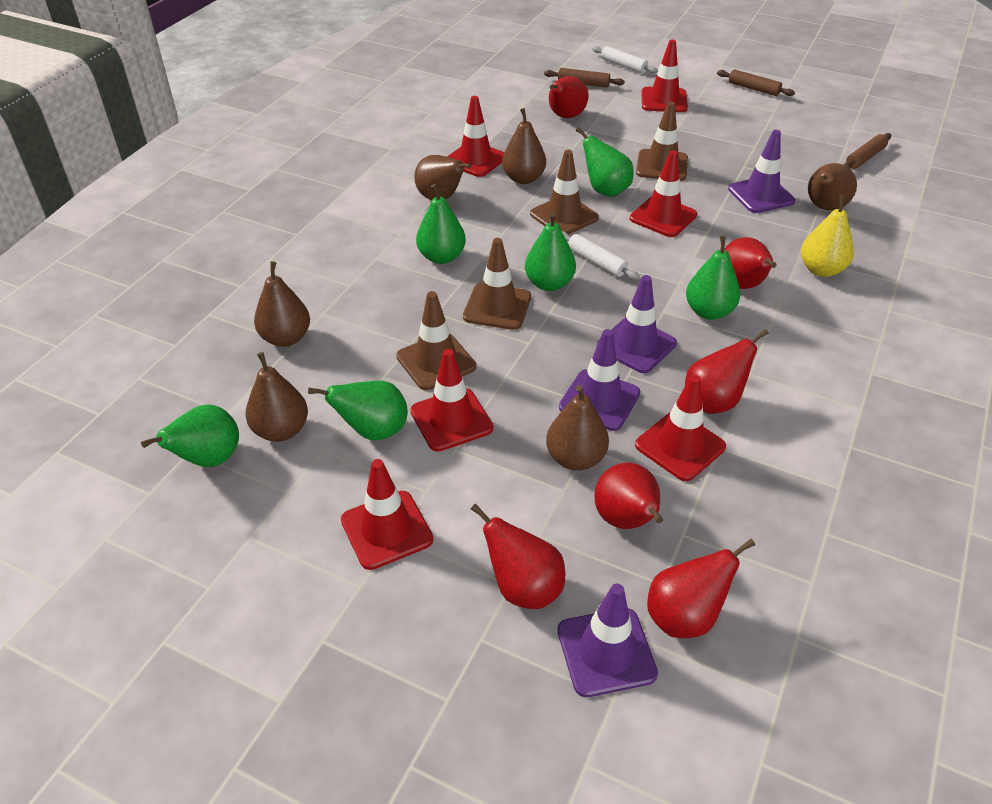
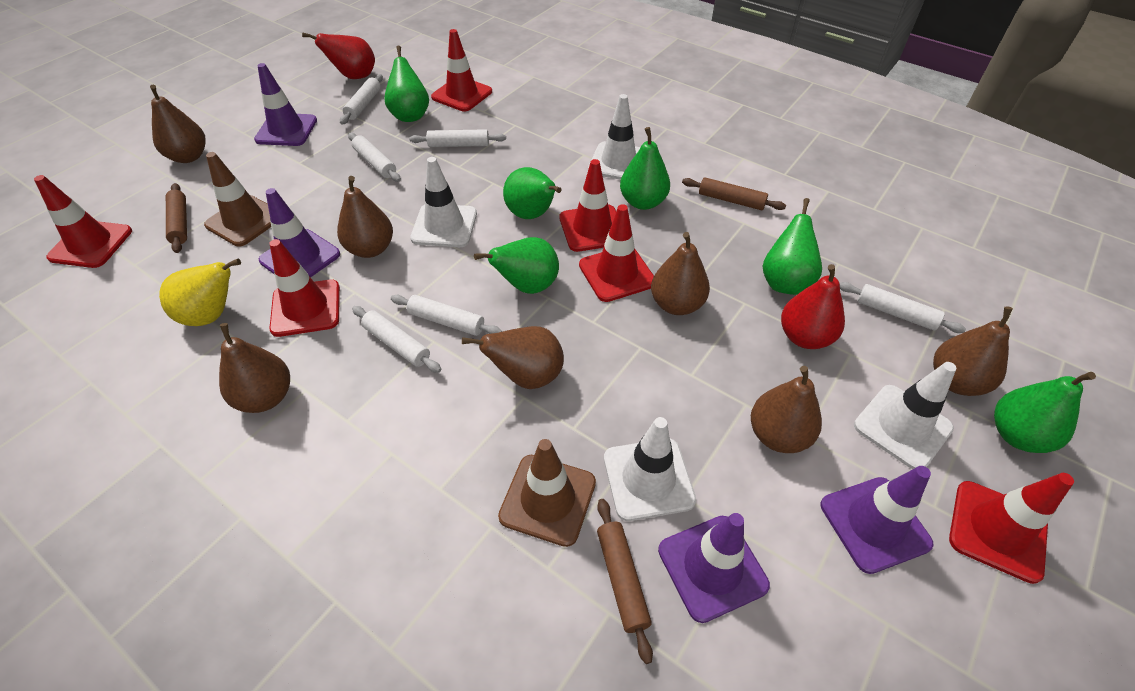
brown pear: 6 -> 7
brown traffic cone: 4 -> 2
red pear: 6 -> 2
white rolling pin: 2 -> 6
white traffic cone: 0 -> 4

